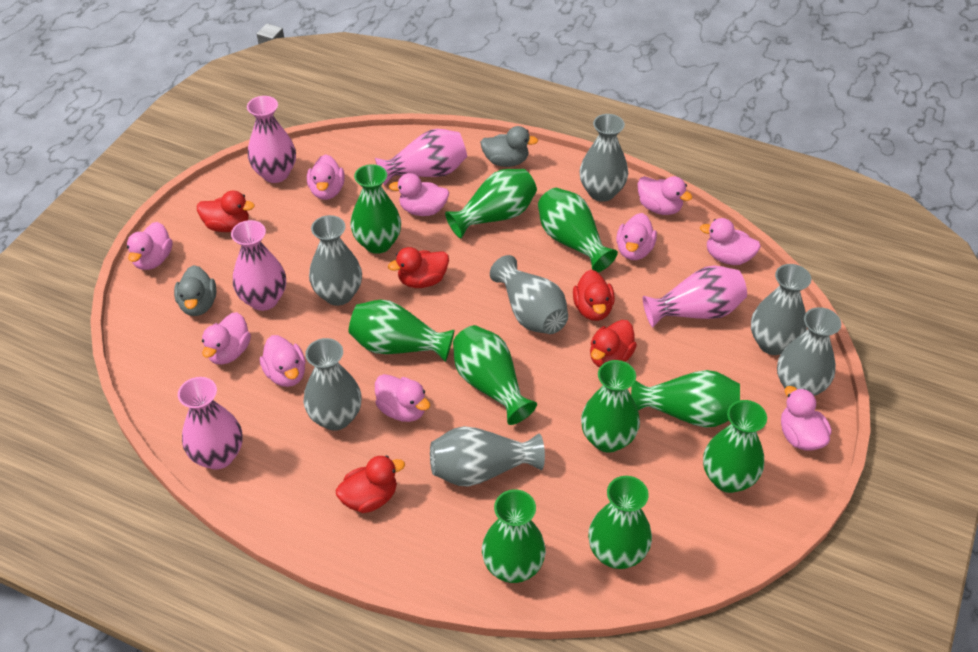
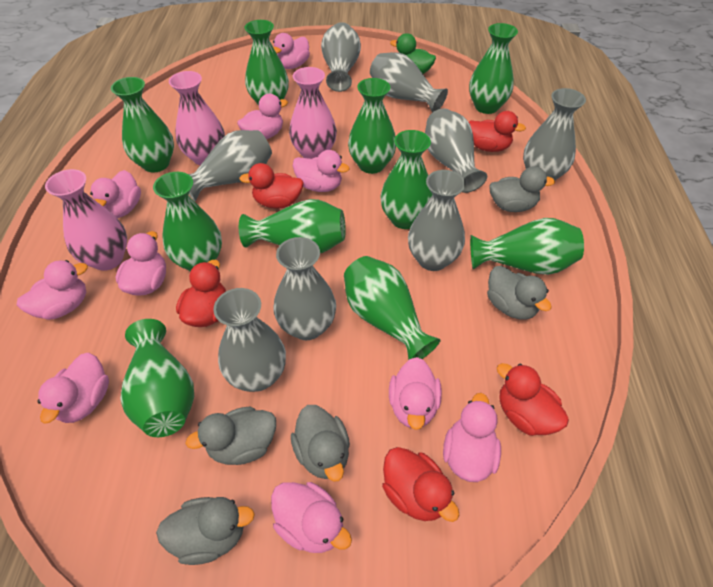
green duck: 0 -> 1
grey duck: 2 -> 5
grey vase: 7 -> 8
pink vase: 5 -> 3

